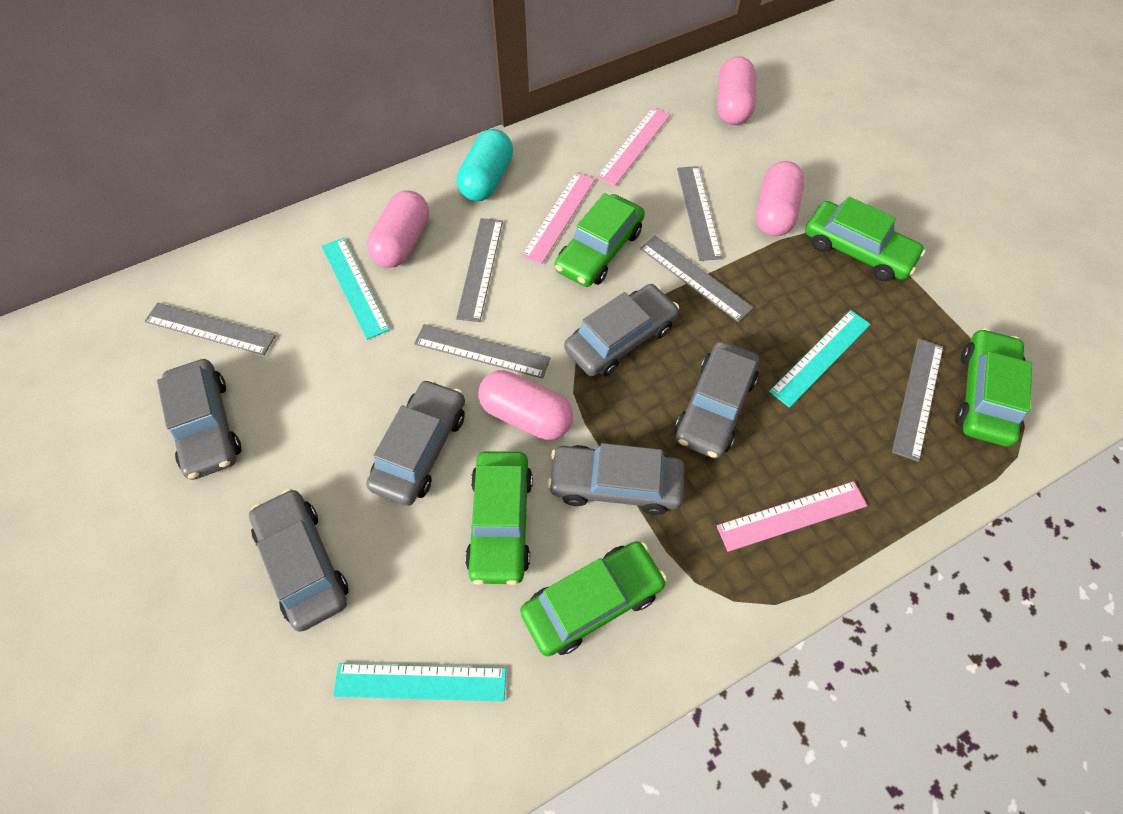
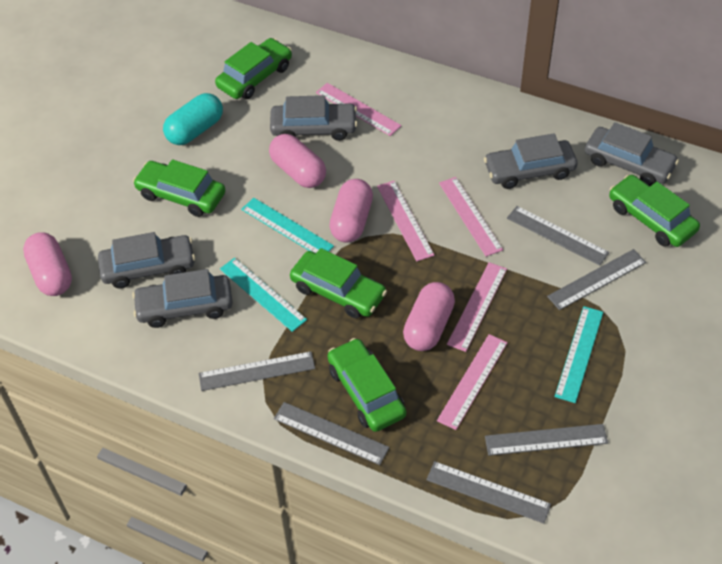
grey car: 6 -> 5
pink ruler: 3 -> 5

